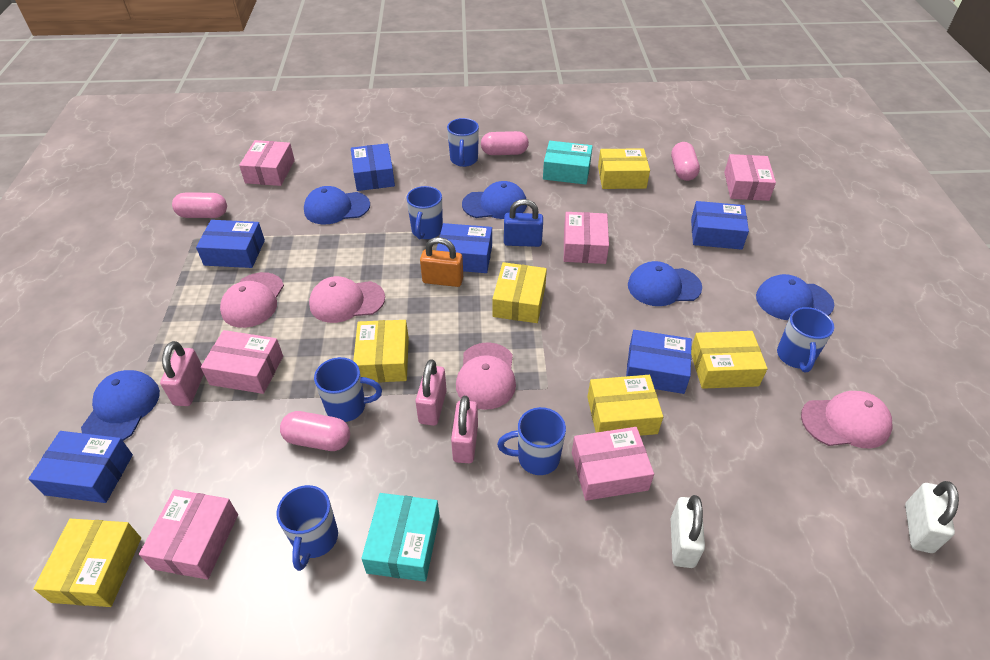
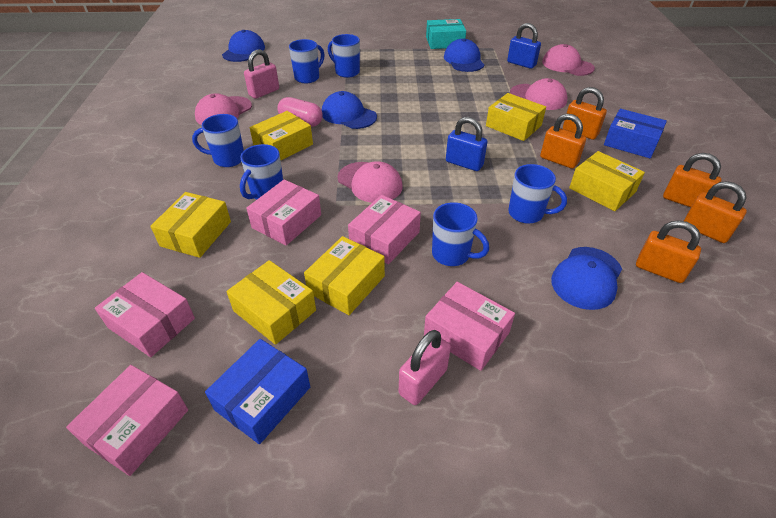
blue box: 6 -> 2
blue cap: 5 -> 4
blue padlock: 1 -> 2
orange padlock: 1 -> 5
pink box: 6 -> 5
pink capsule: 4 -> 1
pink padlock: 3 -> 2
turquoise box: 2 -> 1
white padlock: 2 -> 0

